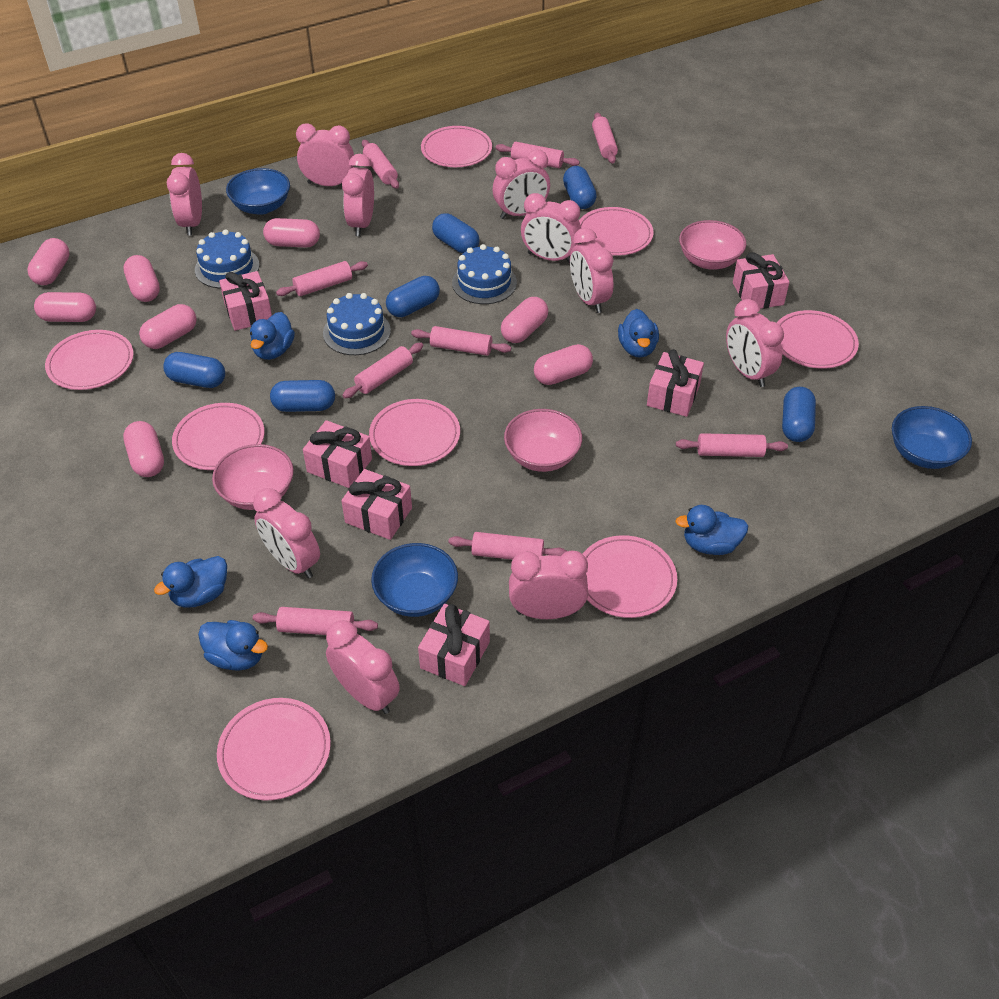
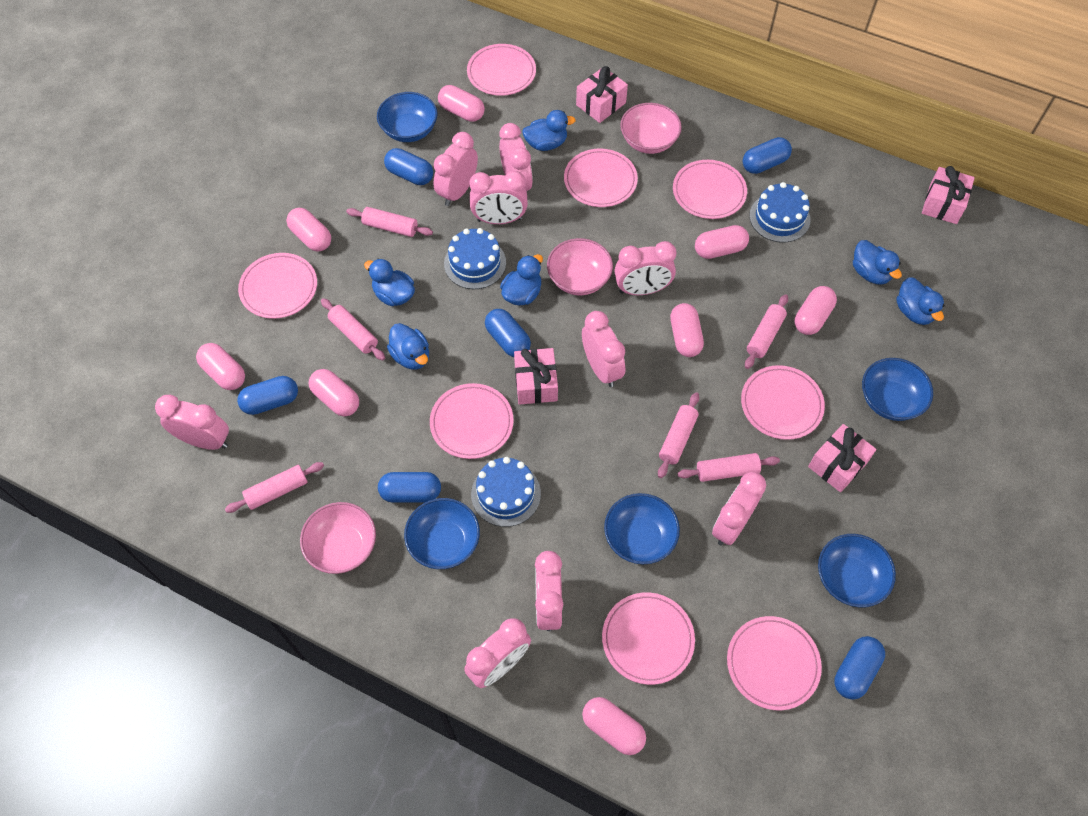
blue bowl: 3 -> 5
blue duck: 5 -> 6
pink clock: 10 -> 9
pink gift: 6 -> 4
pink rolling pin: 9 -> 6

